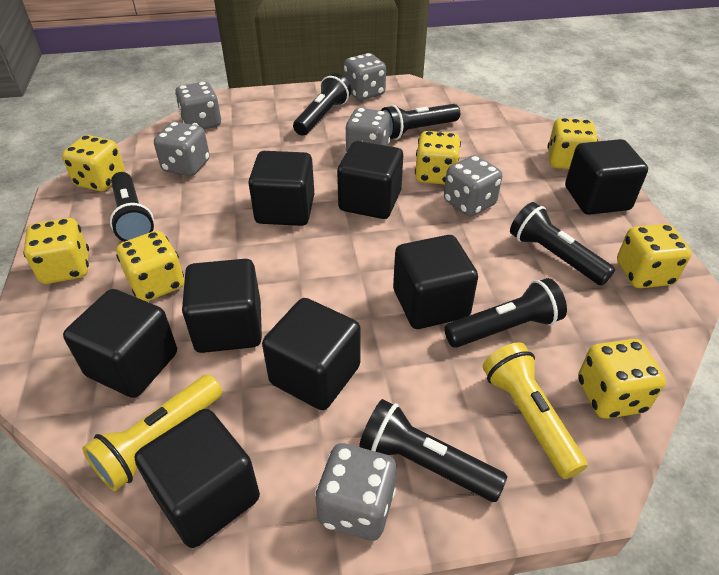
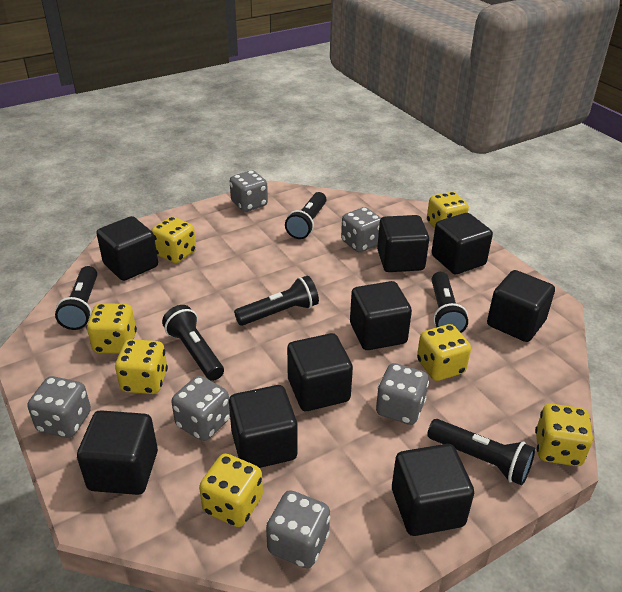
black cube: 8 -> 9
yellow flashlight: 2 -> 0

